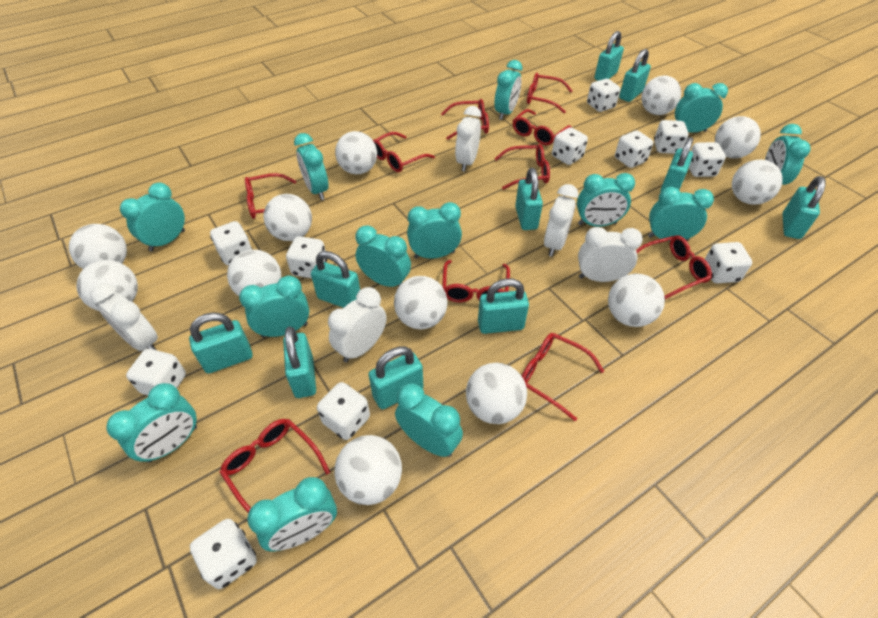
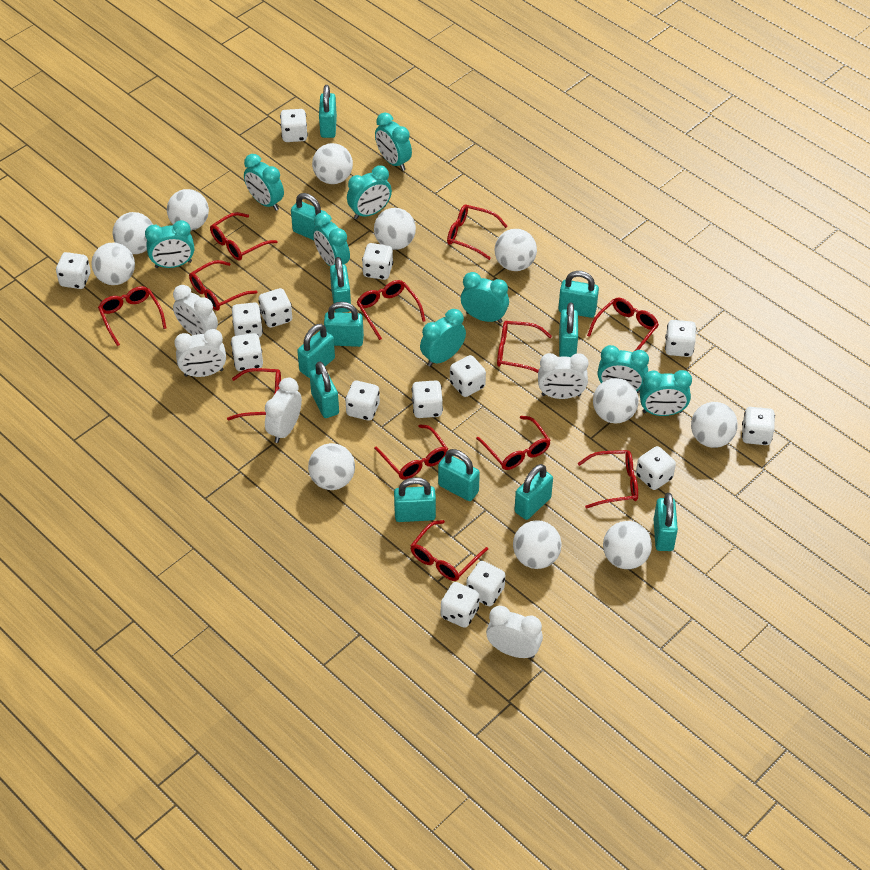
red glasses: 10 -> 12
turquoise clock: 13 -> 9
turquoise padlock: 10 -> 12
white ball: 12 -> 11
white dice: 11 -> 14

